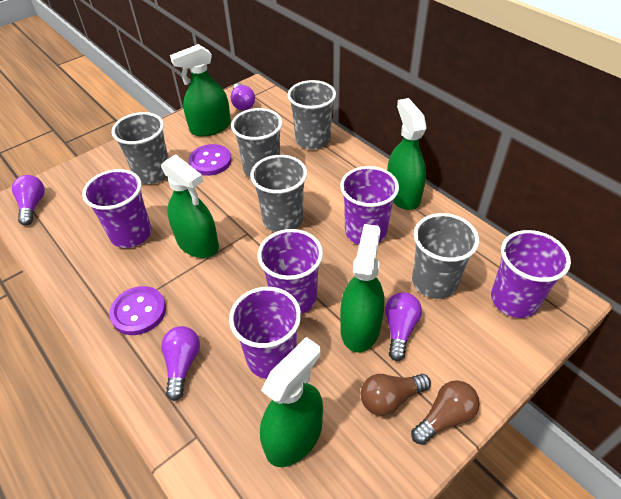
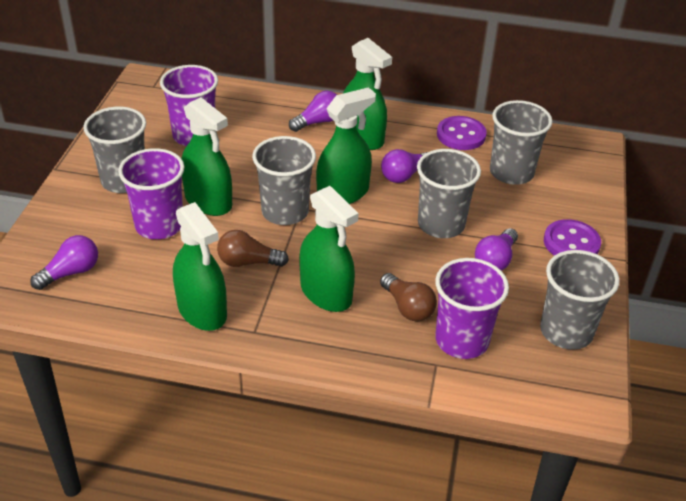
purple cup: 5 -> 3

